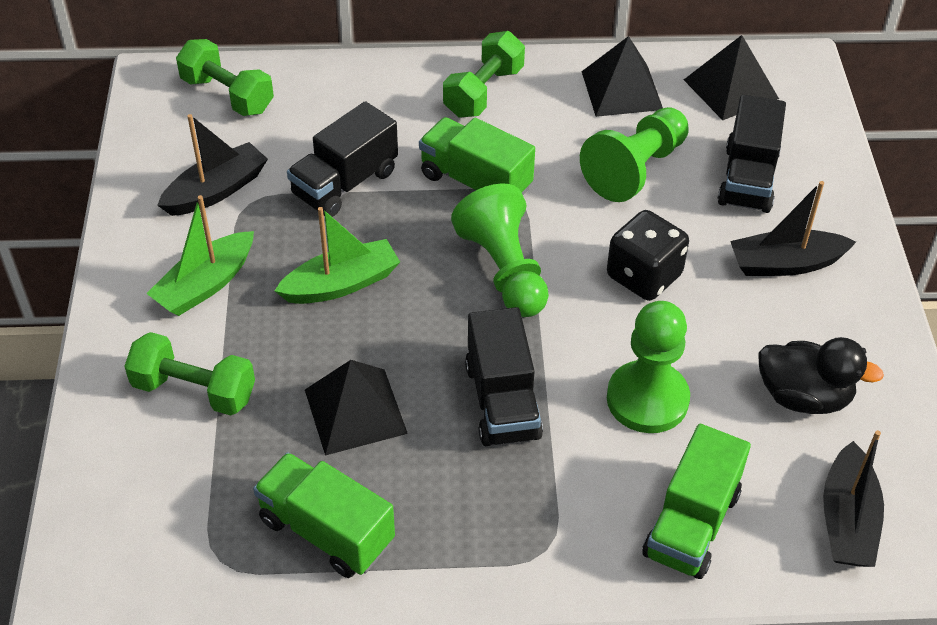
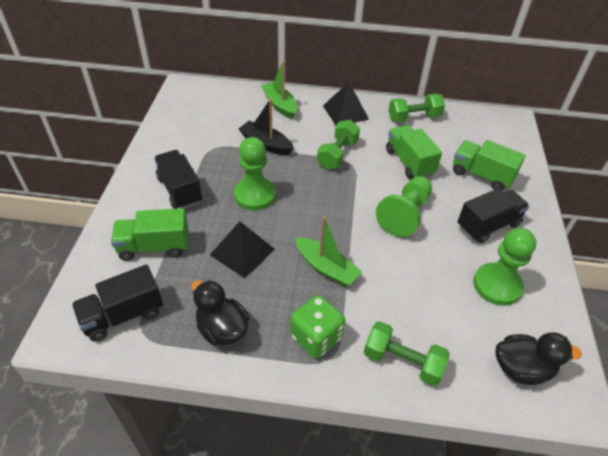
black boat: 3 -> 1
black dice: 1 -> 0
black duck: 1 -> 2
black pyramid: 3 -> 2
green dice: 0 -> 1

